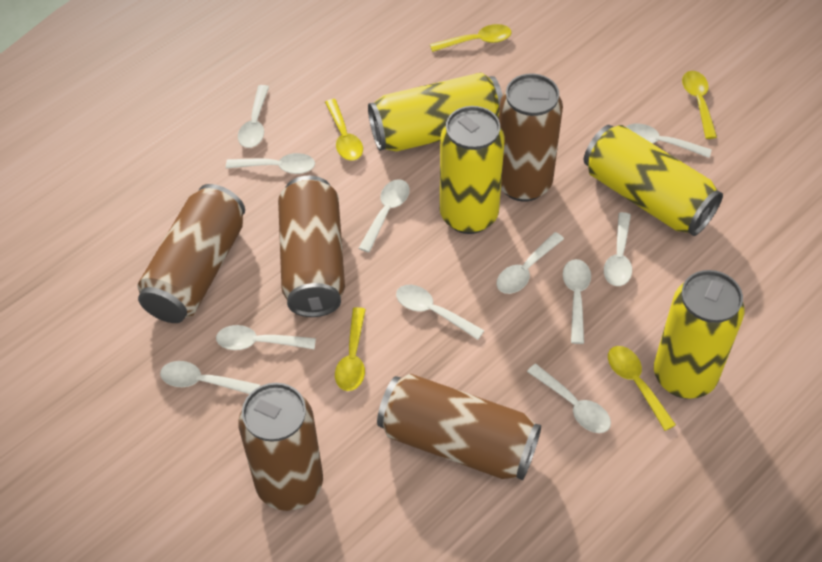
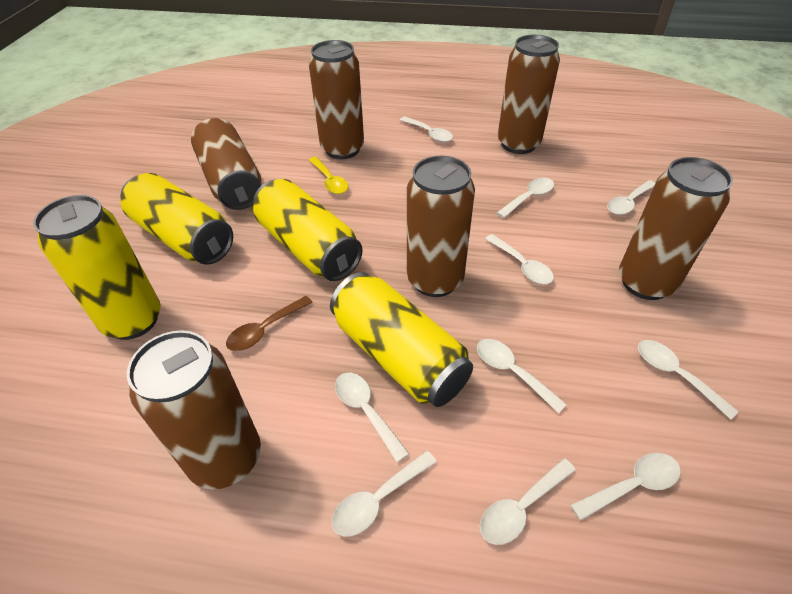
brown can: 5 -> 6
brown spoon: 0 -> 1
white spoon: 11 -> 10
yellow spoon: 5 -> 1

